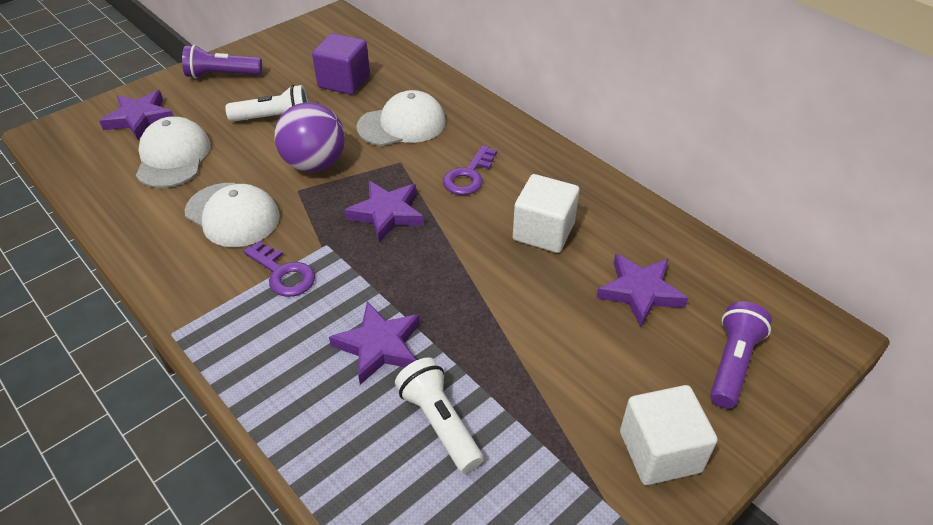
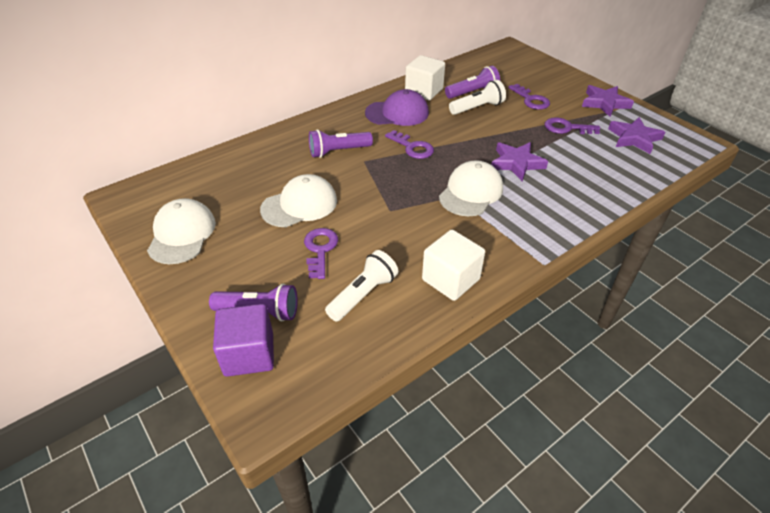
purple ball: 1 -> 0
purple cap: 0 -> 1
purple flashlight: 2 -> 3
purple key: 2 -> 4
purple star: 4 -> 3

